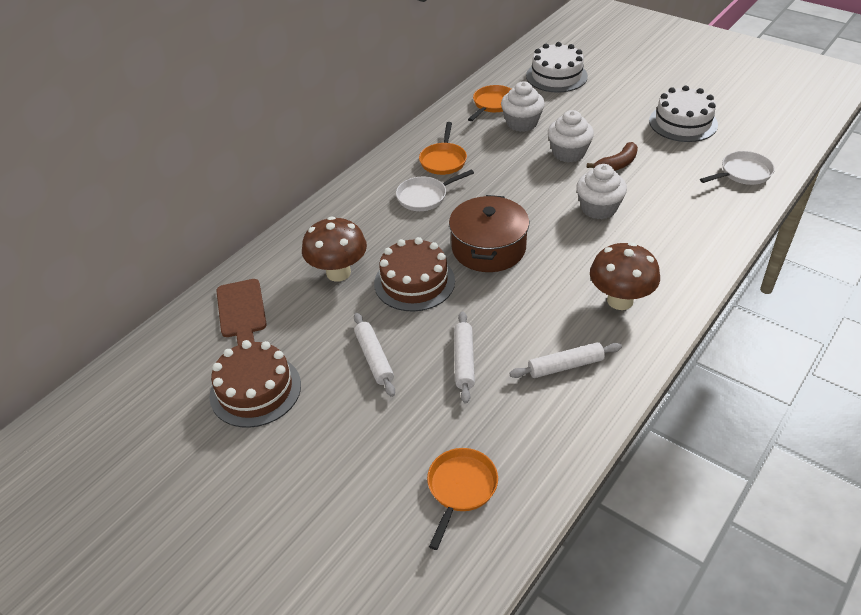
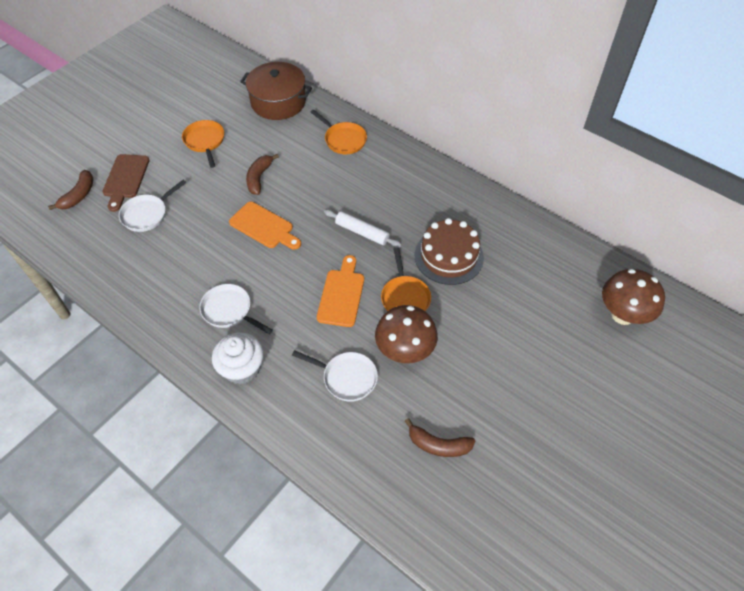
brown banana: 1 -> 3
brown cake: 2 -> 1
orange cutting board: 0 -> 2
white cake: 2 -> 0
white cupcake: 3 -> 1
white pan: 2 -> 3
white rolling pin: 3 -> 1

